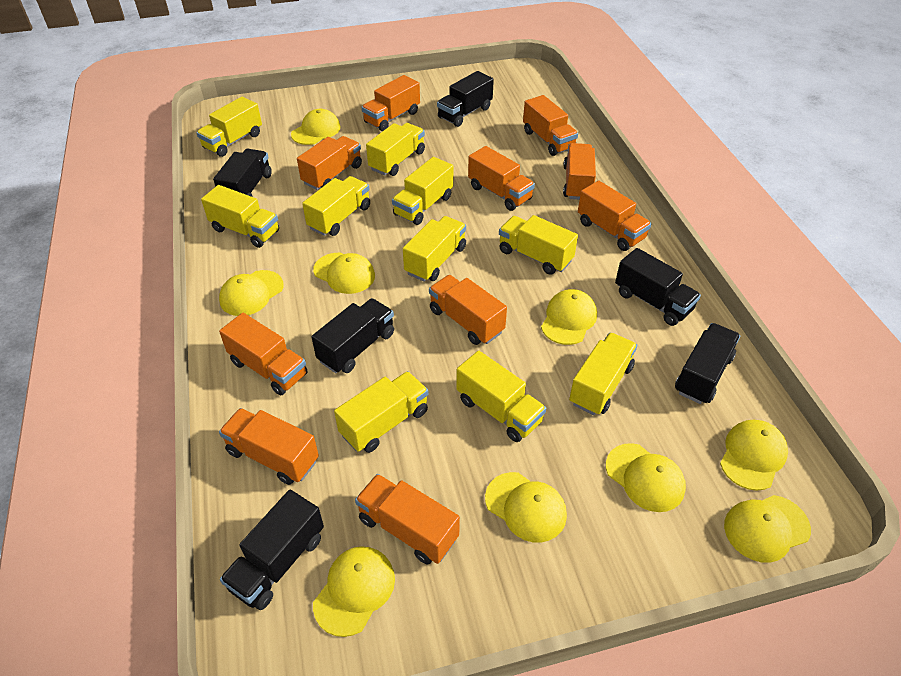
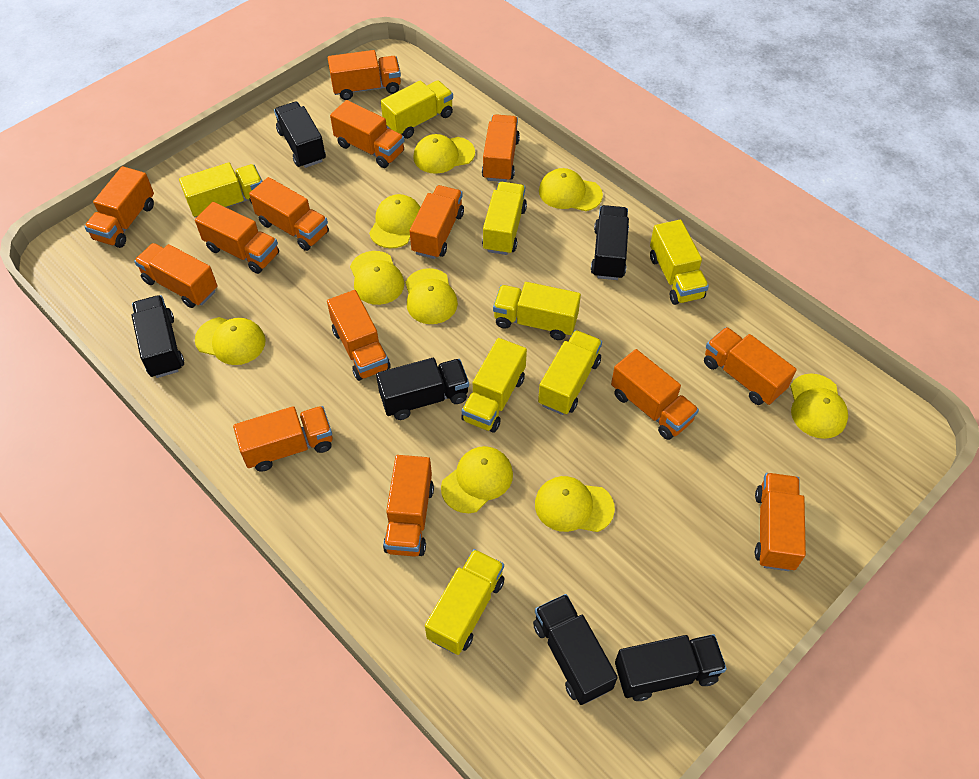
orange truck: 10 -> 14
yellow truck: 10 -> 8

